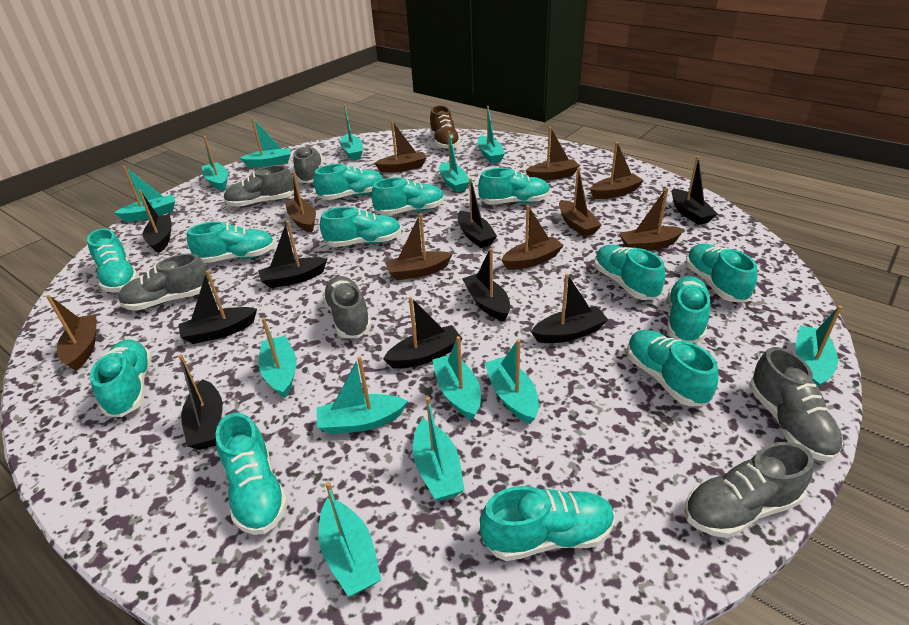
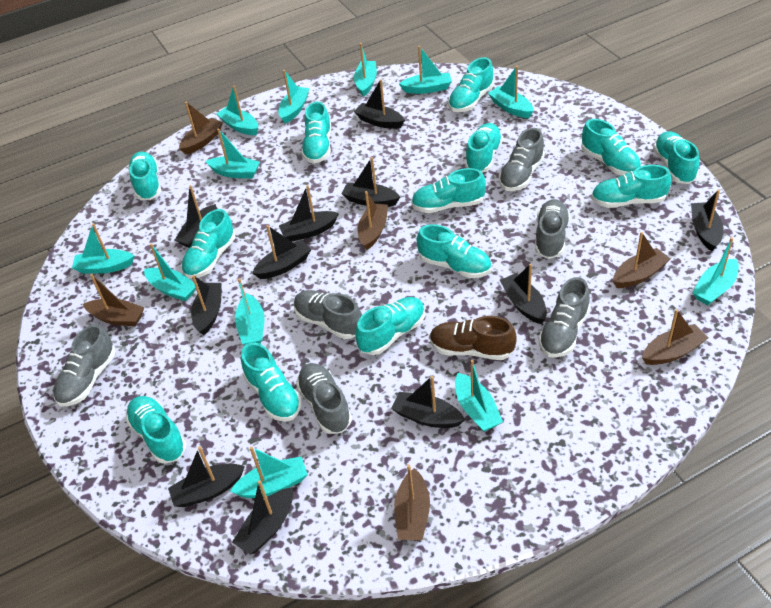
black boat: 9 -> 11
brown boat: 9 -> 6
turquoise boat: 13 -> 12

